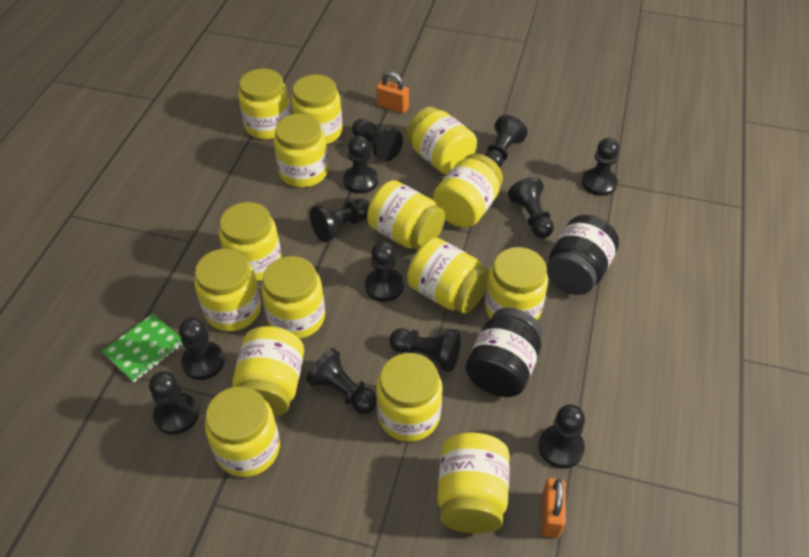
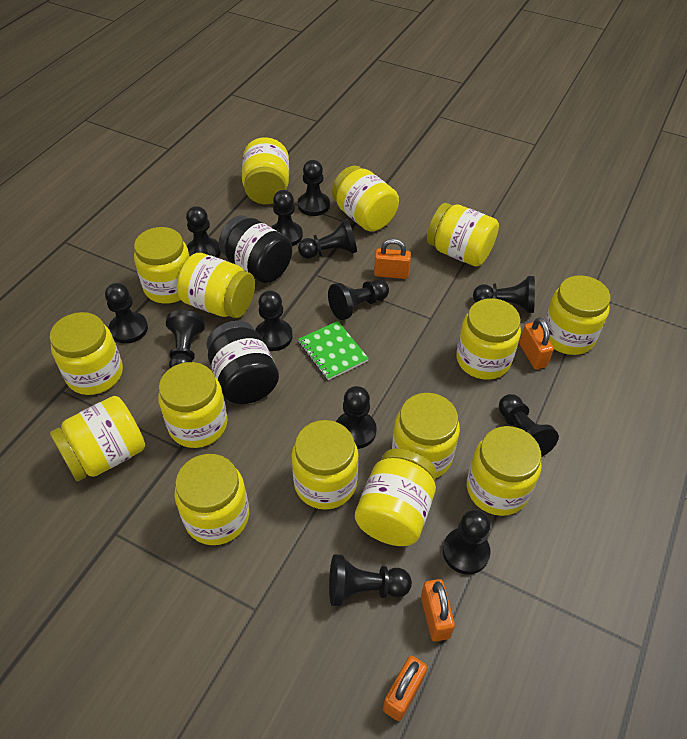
black pawn: 12 -> 13
orange padlock: 2 -> 4

